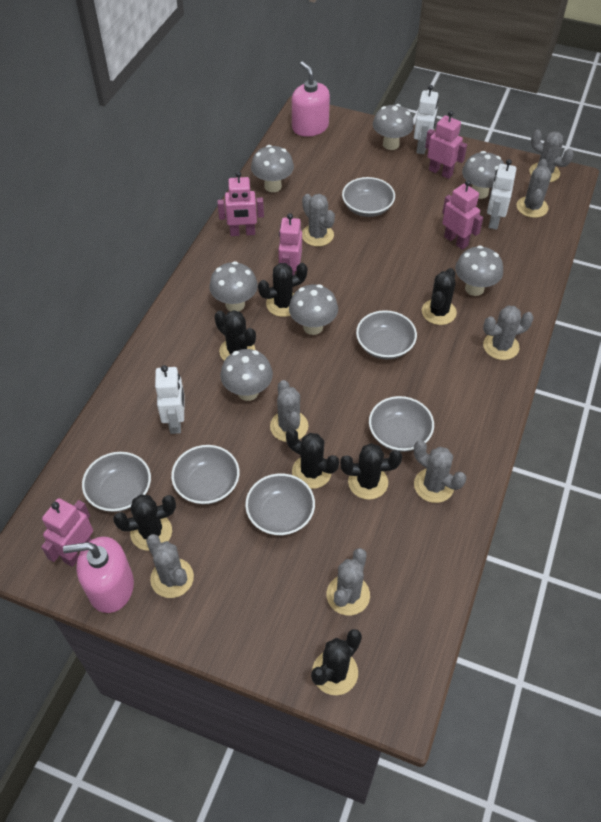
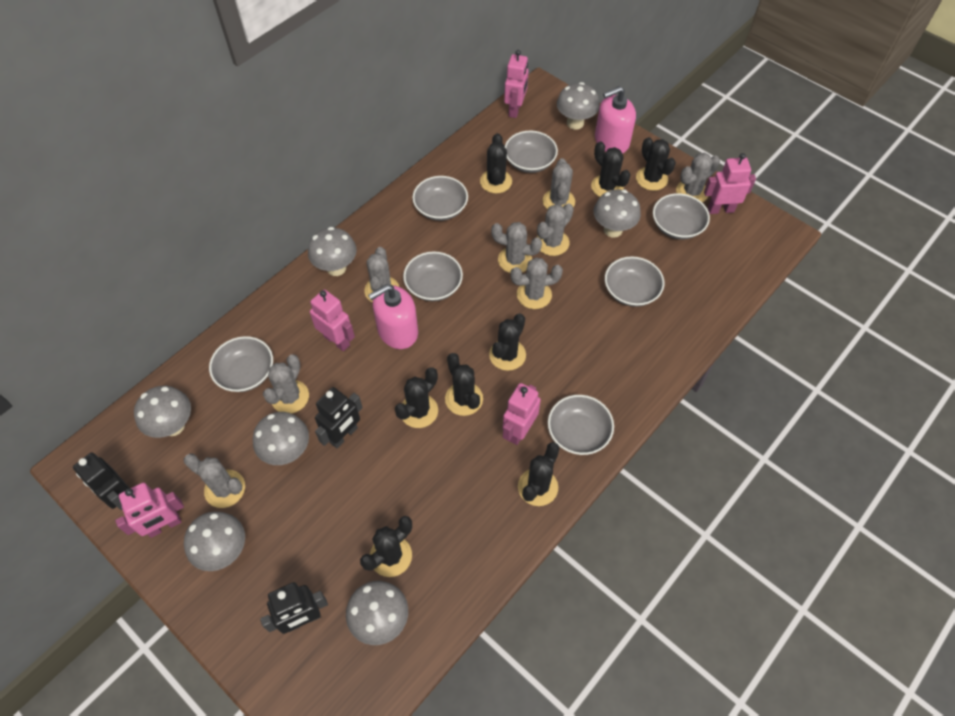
black cactus: 7 -> 8
black robot: 0 -> 3
grey bowl: 6 -> 7
white robot: 3 -> 0

